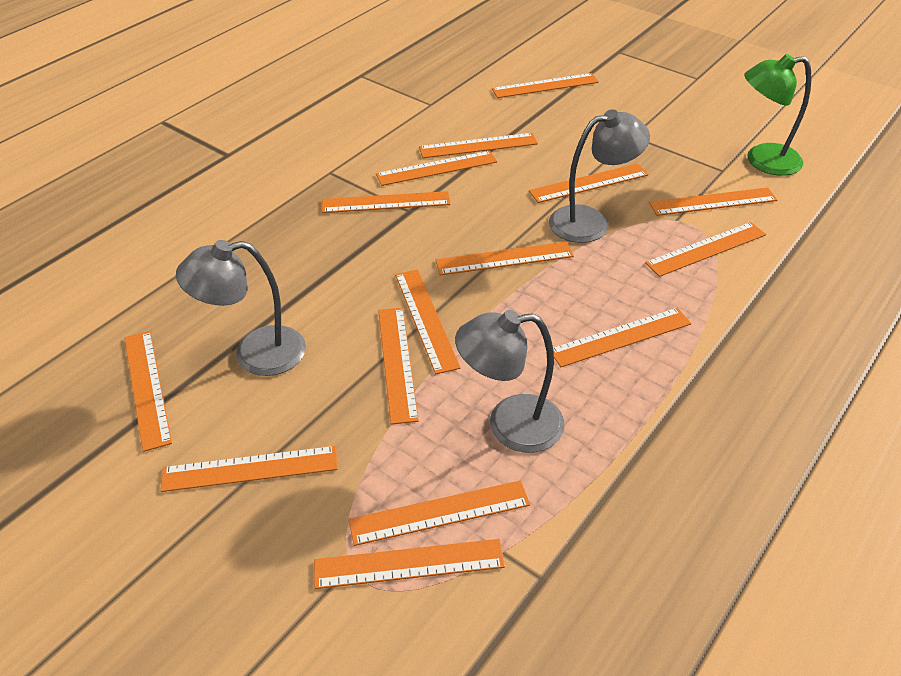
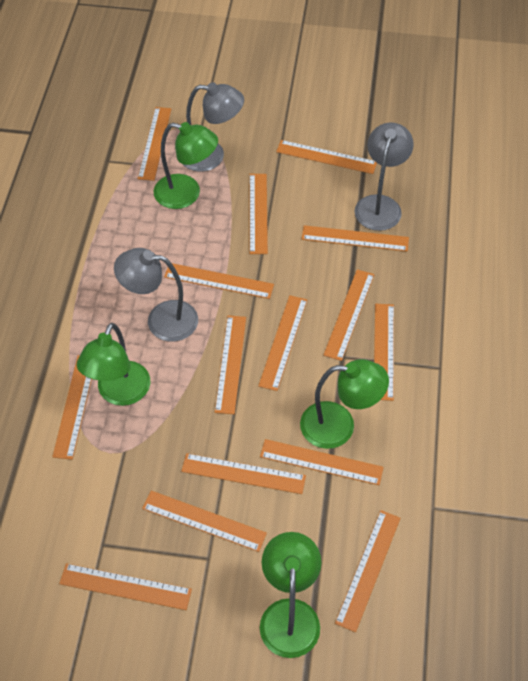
green lamp: 1 -> 4

